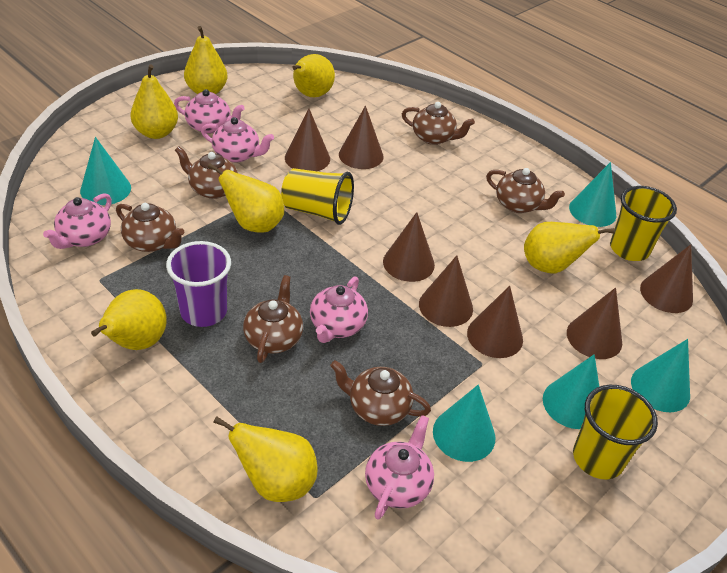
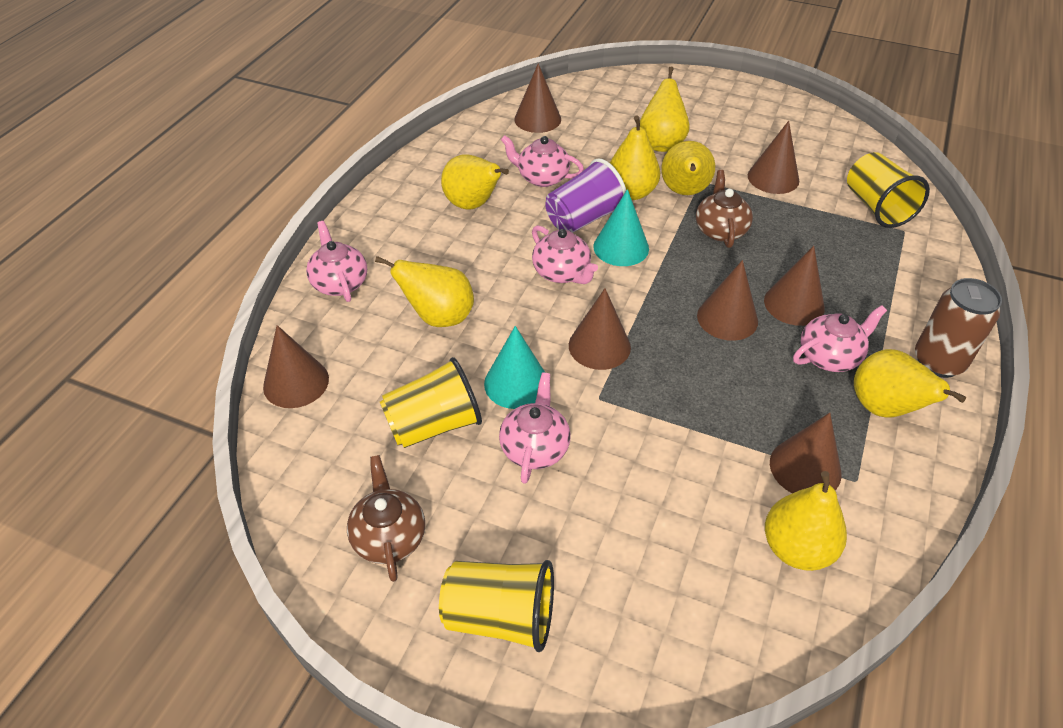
brown can: 0 -> 1
brown teapot: 6 -> 2
turquoise cone: 5 -> 2

